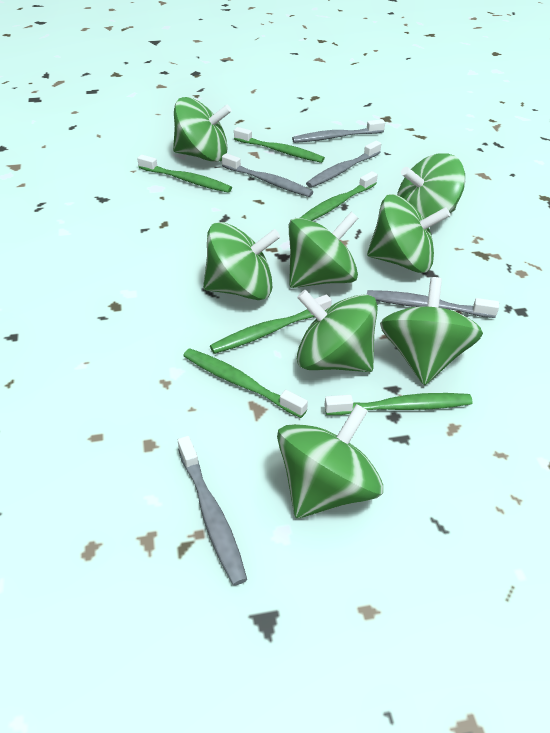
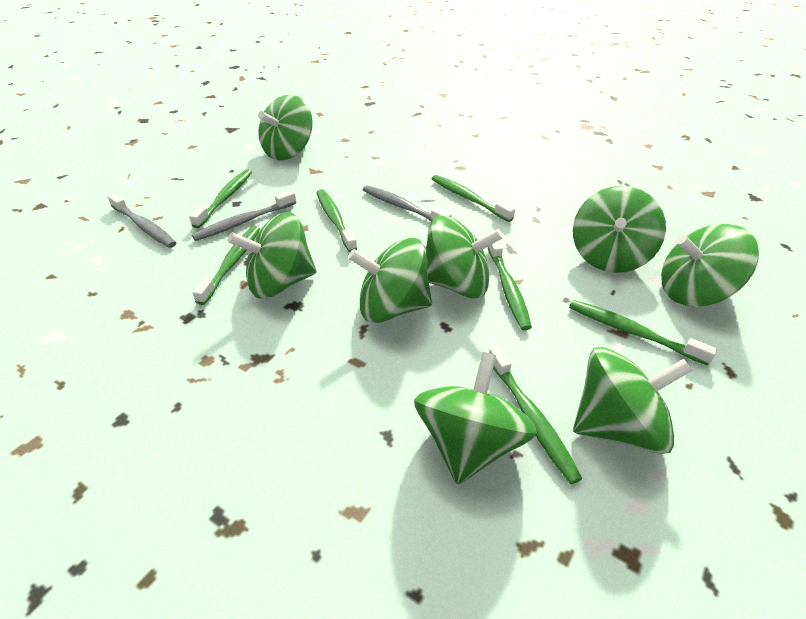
green toothbrush: 6 -> 7
grey toothbrush: 5 -> 3

